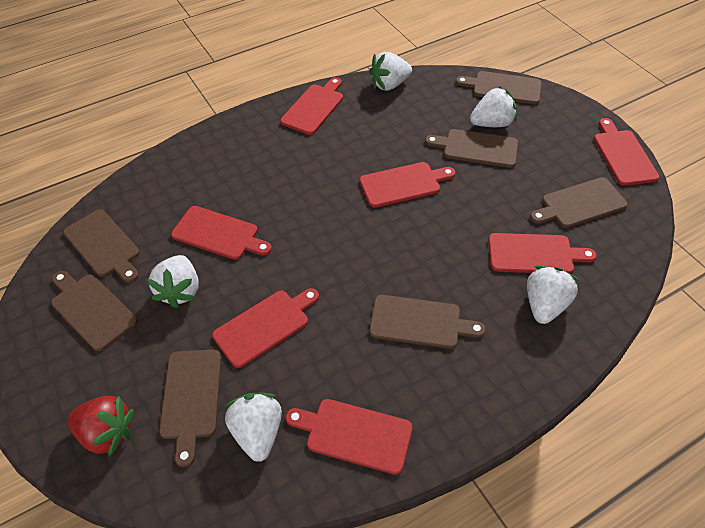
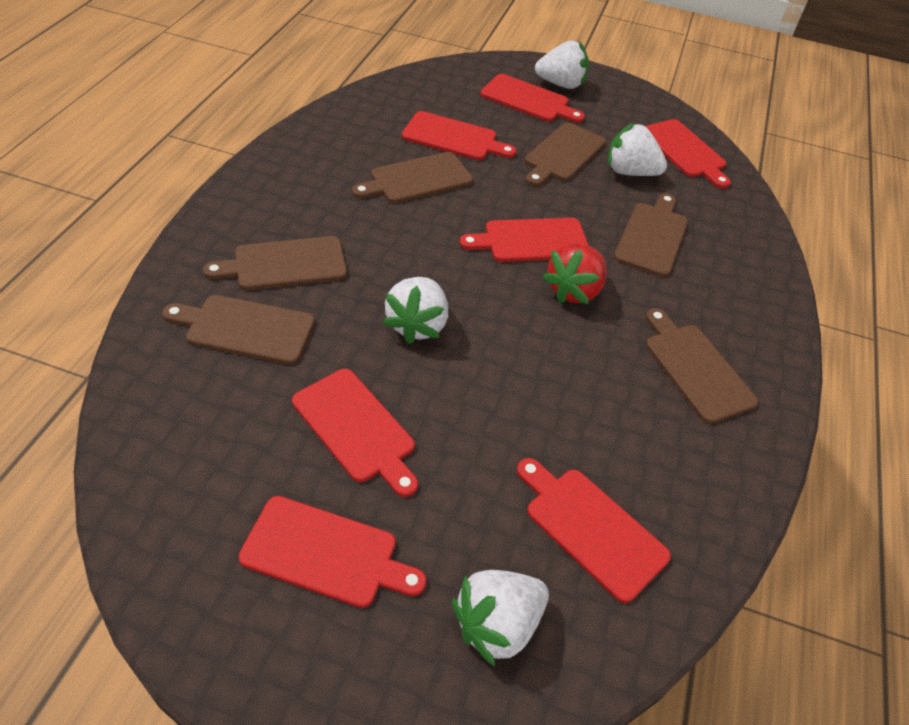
brown cutting board: 7 -> 6
white strawberry: 5 -> 4

